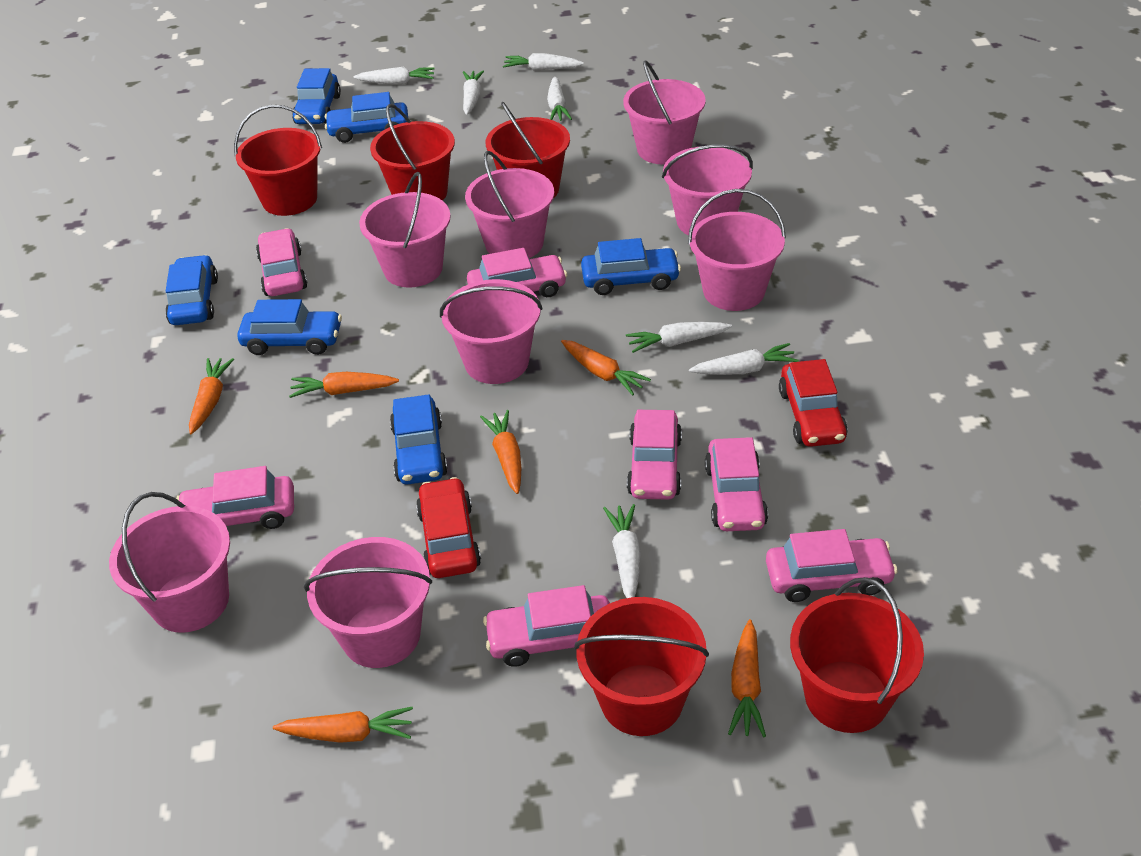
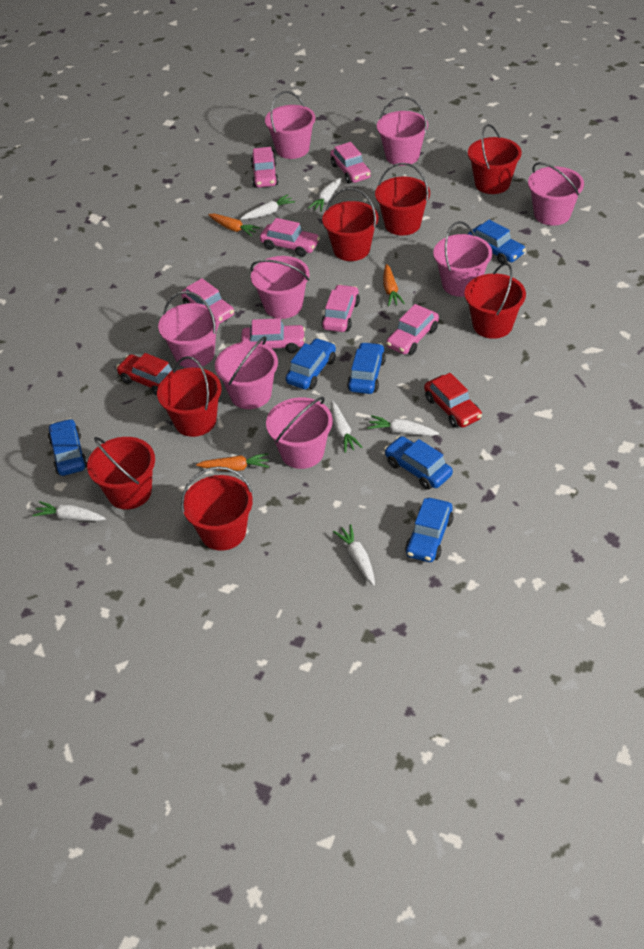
orange carrot: 6 -> 3
red bucket: 5 -> 7
white carrot: 7 -> 6

